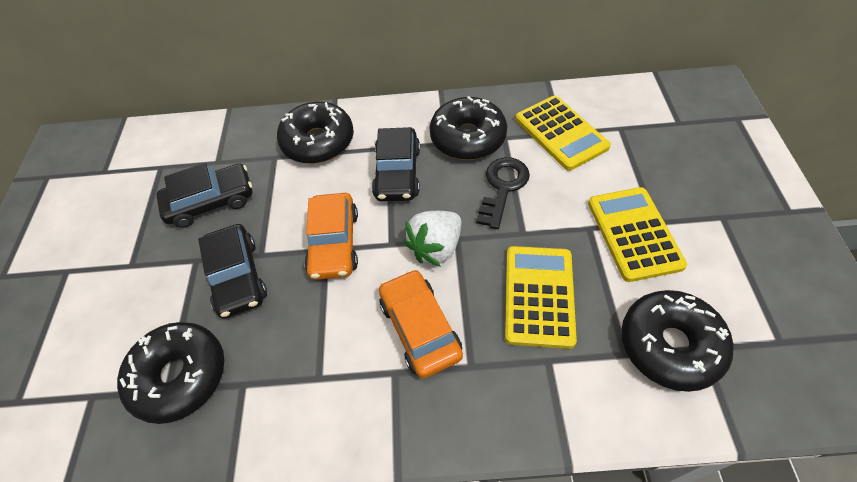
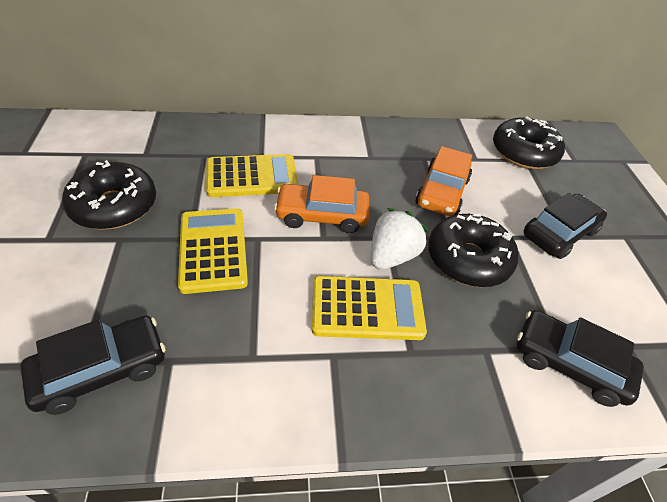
black donut: 4 -> 3
black key: 1 -> 0

